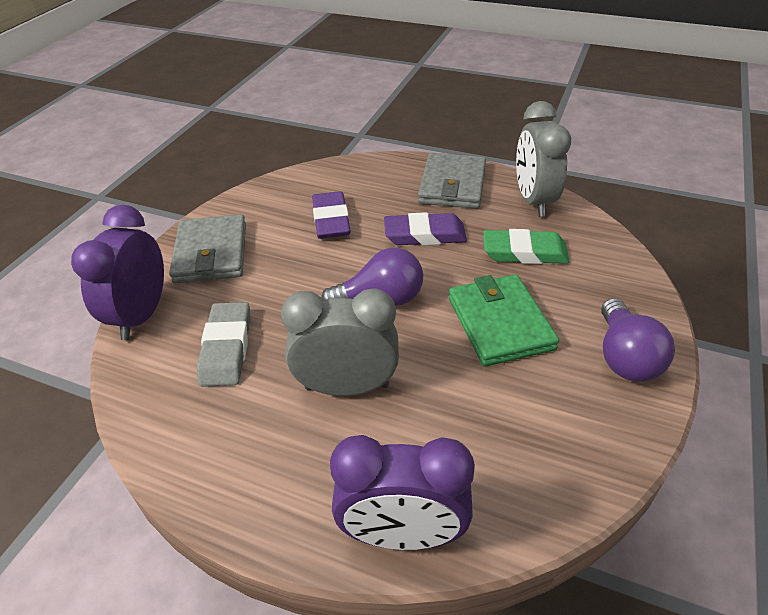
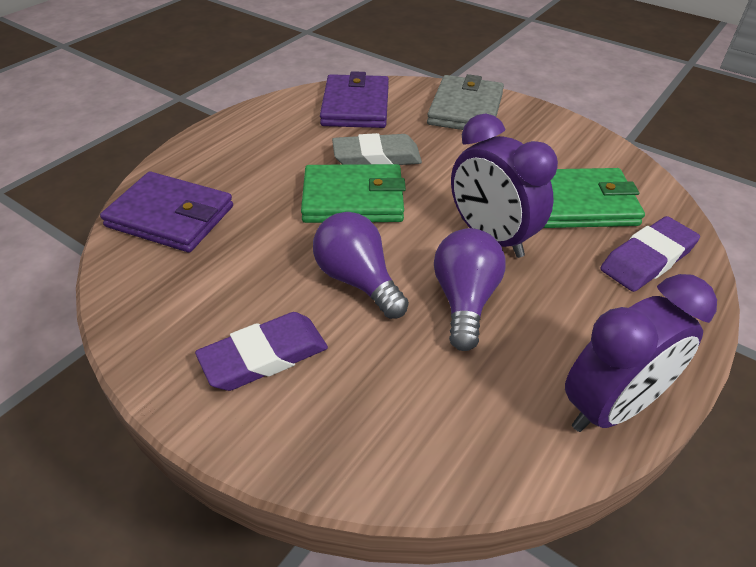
green eraser: 1 -> 0
green wallet: 1 -> 2
grey clock: 2 -> 0
grey wallet: 2 -> 1
purple wallet: 0 -> 2

